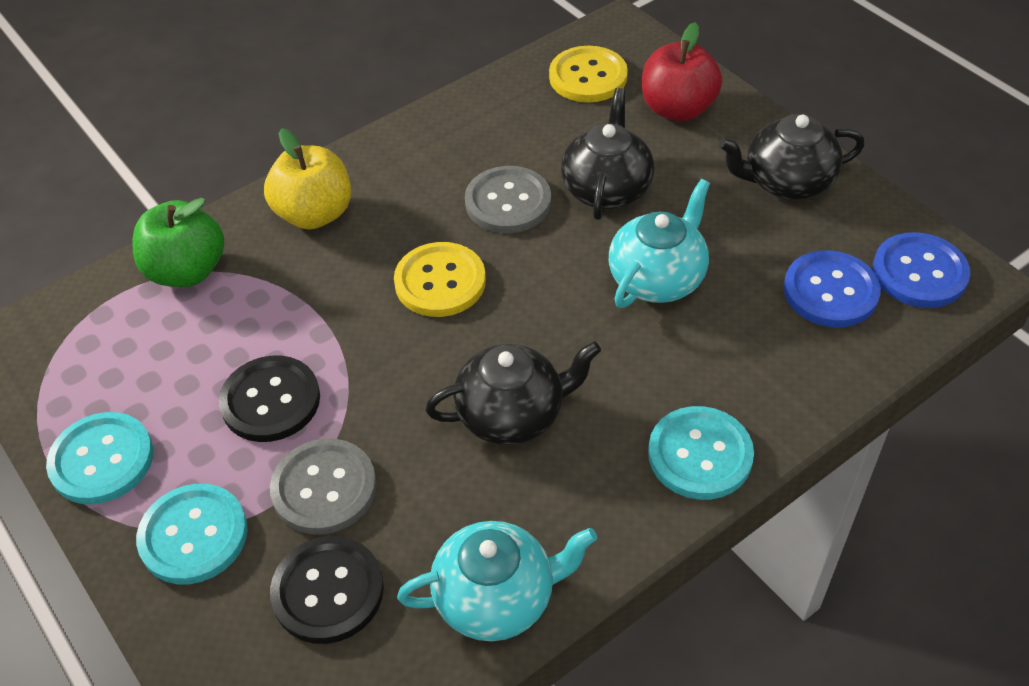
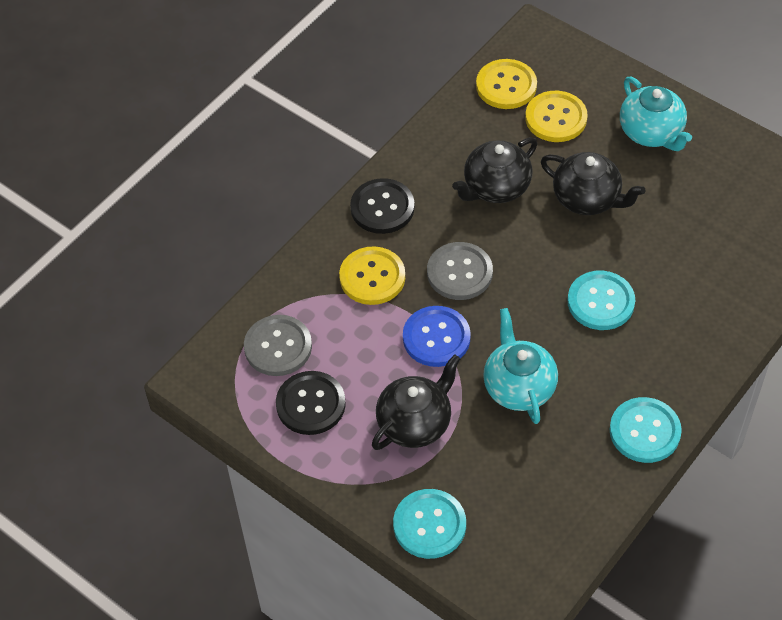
blue button: 2 -> 1
green apple: 1 -> 0
red apple: 1 -> 0
yellow apple: 1 -> 0
yellow button: 2 -> 3

